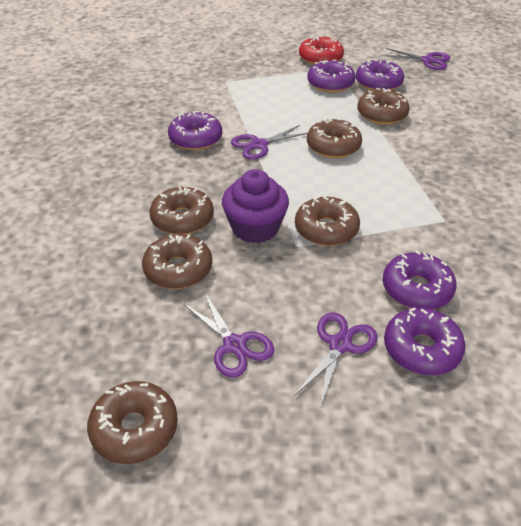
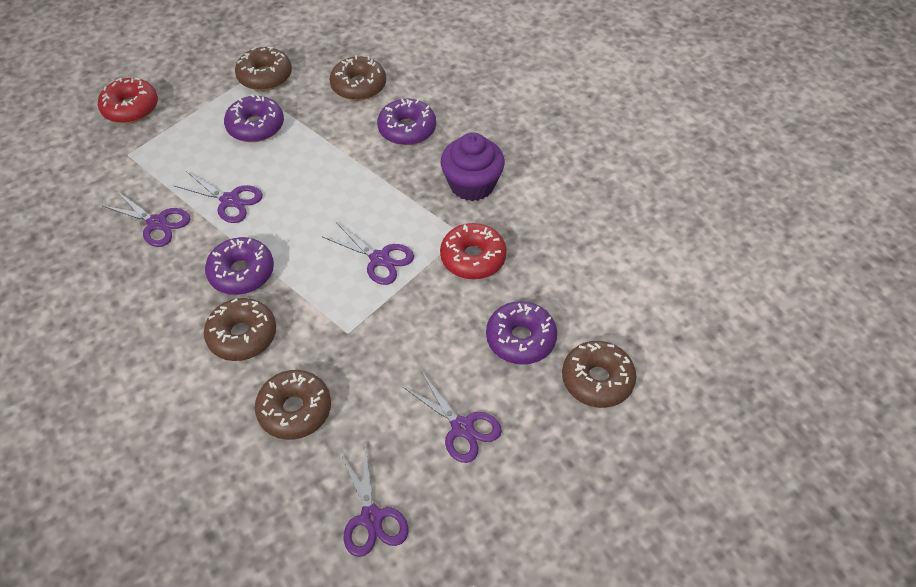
brown donut: 6 -> 5
purple donut: 5 -> 4
purple scissors: 4 -> 5
red donut: 1 -> 2

